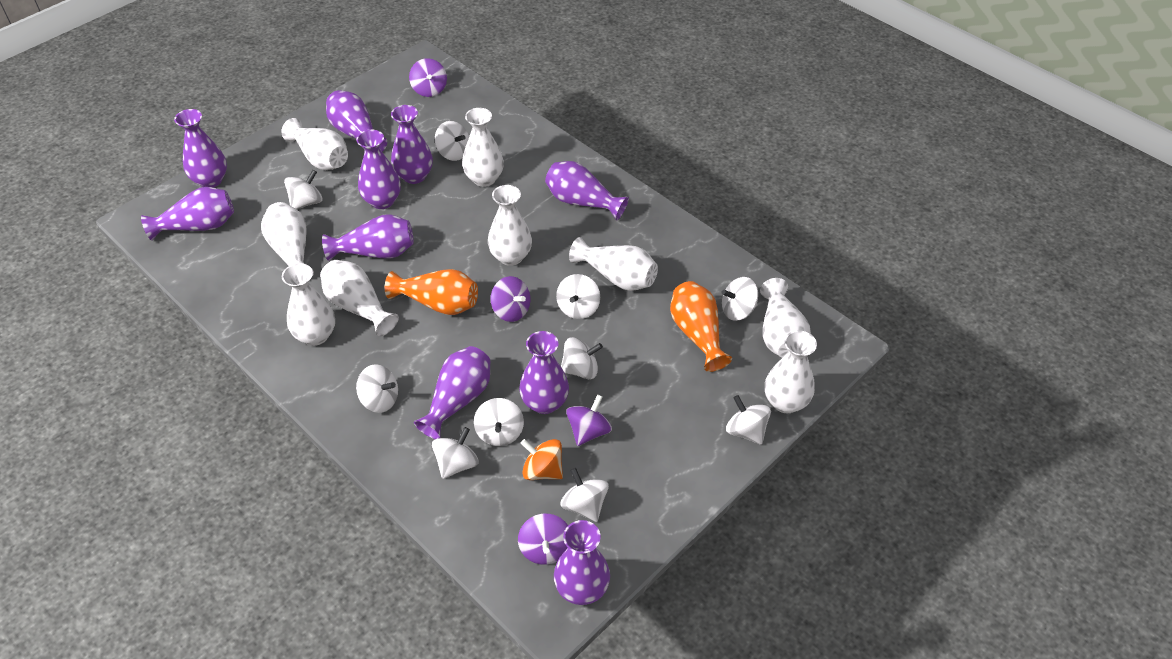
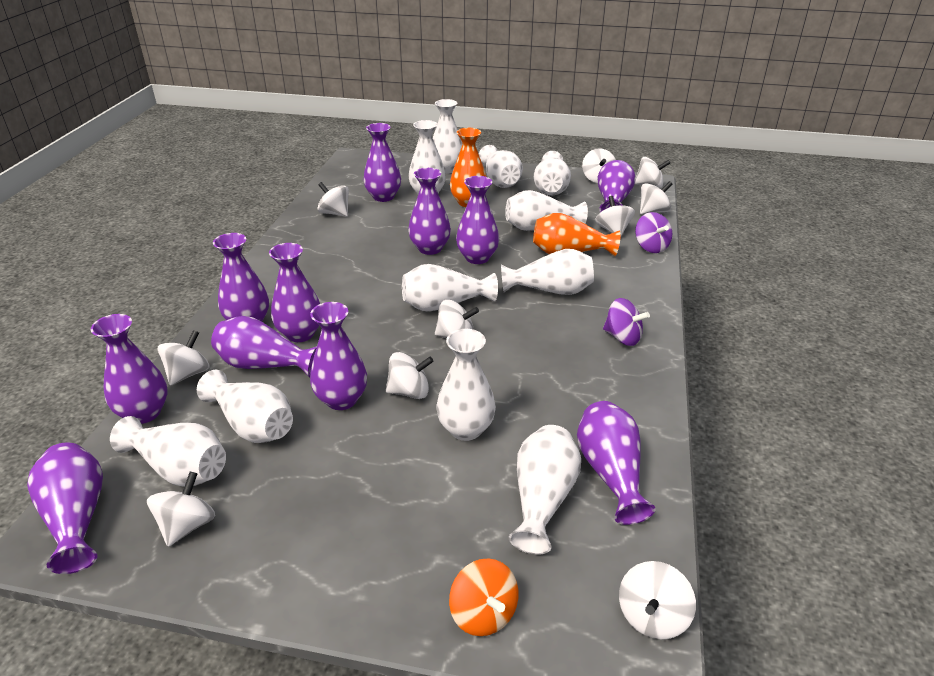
purple spinning top: 4 -> 2
purple vase: 10 -> 11
white vase: 9 -> 11

